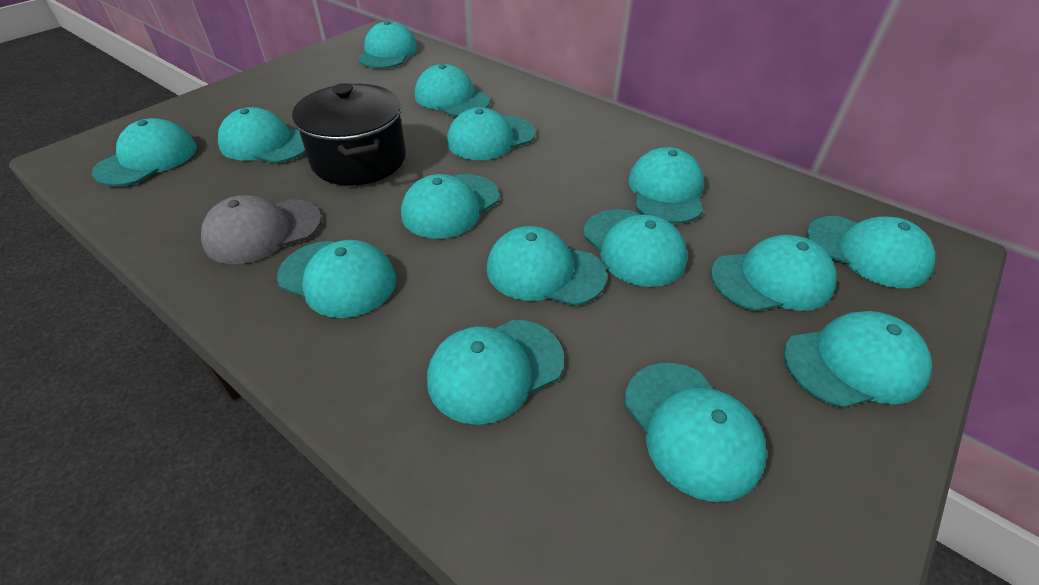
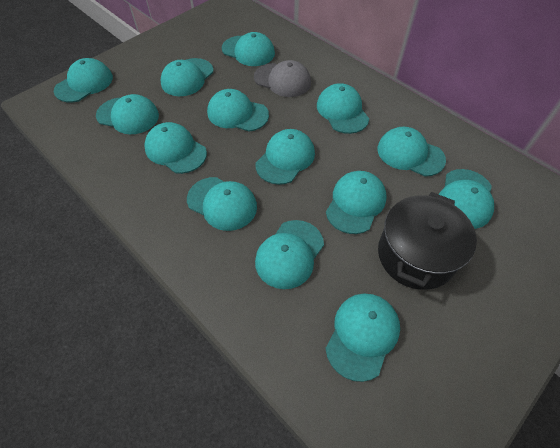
turquoise cap: 15 -> 14

